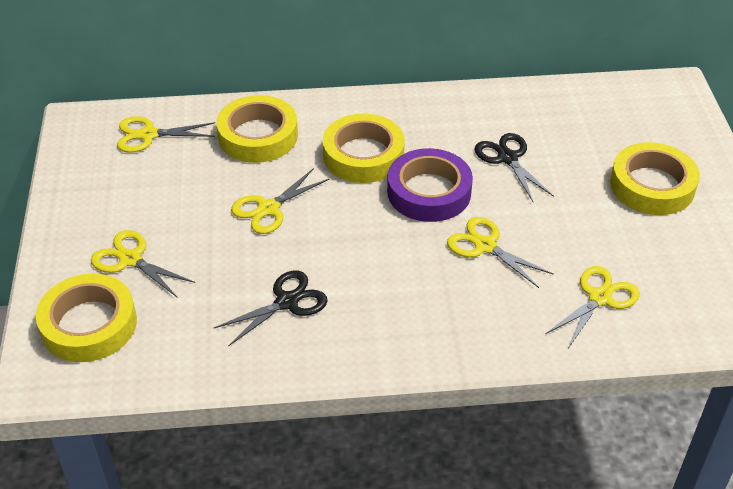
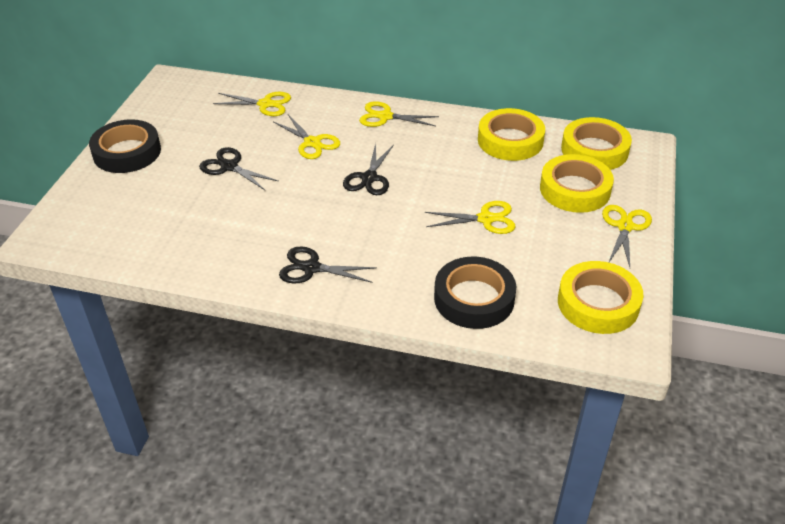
black scissors: 2 -> 3
black tape: 0 -> 2
purple tape: 1 -> 0

